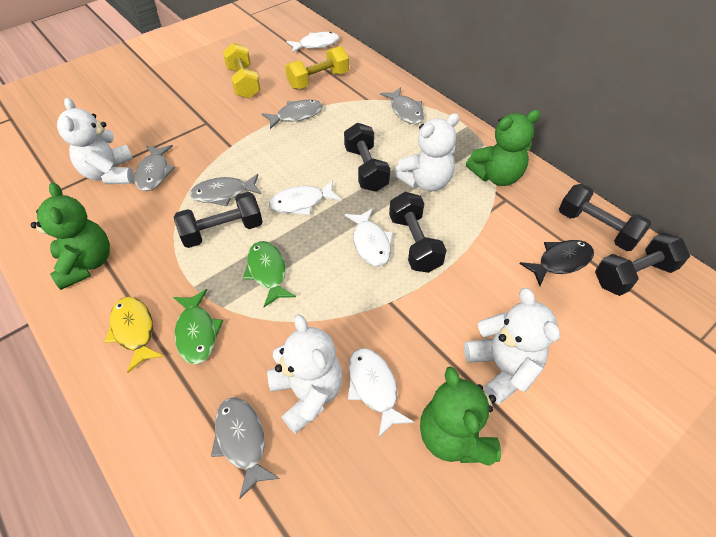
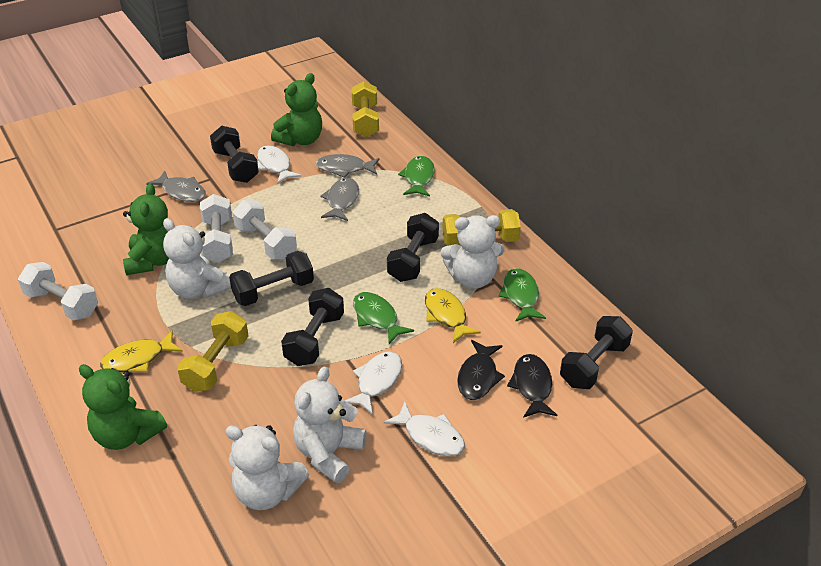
black fish: 1 -> 2
green fish: 2 -> 3
grey fish: 5 -> 3
white dumbbell: 0 -> 3
white fish: 4 -> 3
yellow dumbbell: 2 -> 3
yellow fish: 1 -> 2

